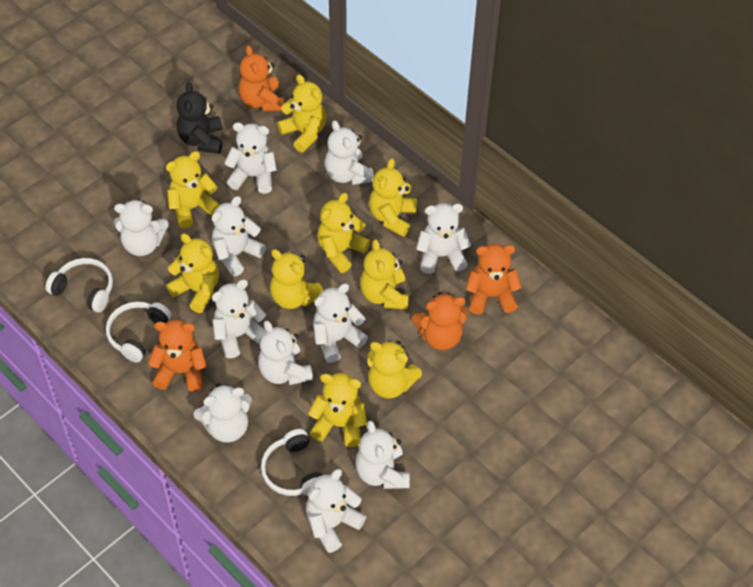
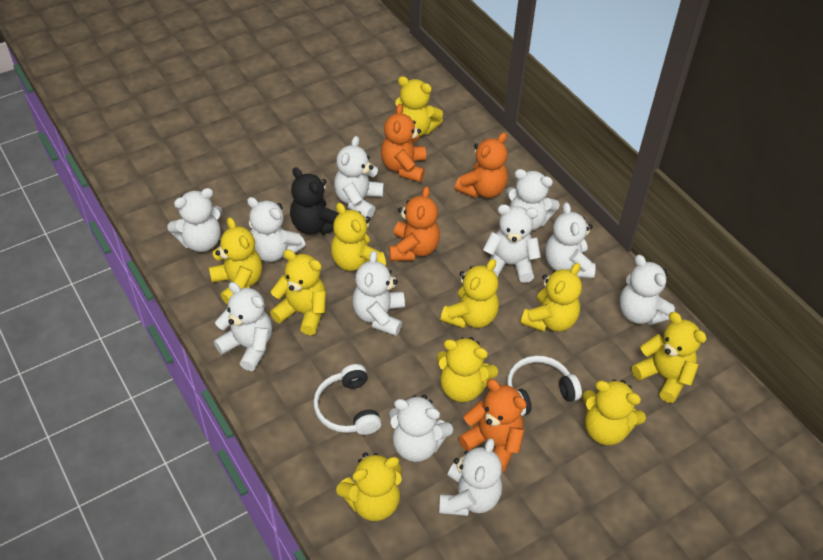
white headphones: 3 -> 2
yellow teddy bear: 9 -> 10

